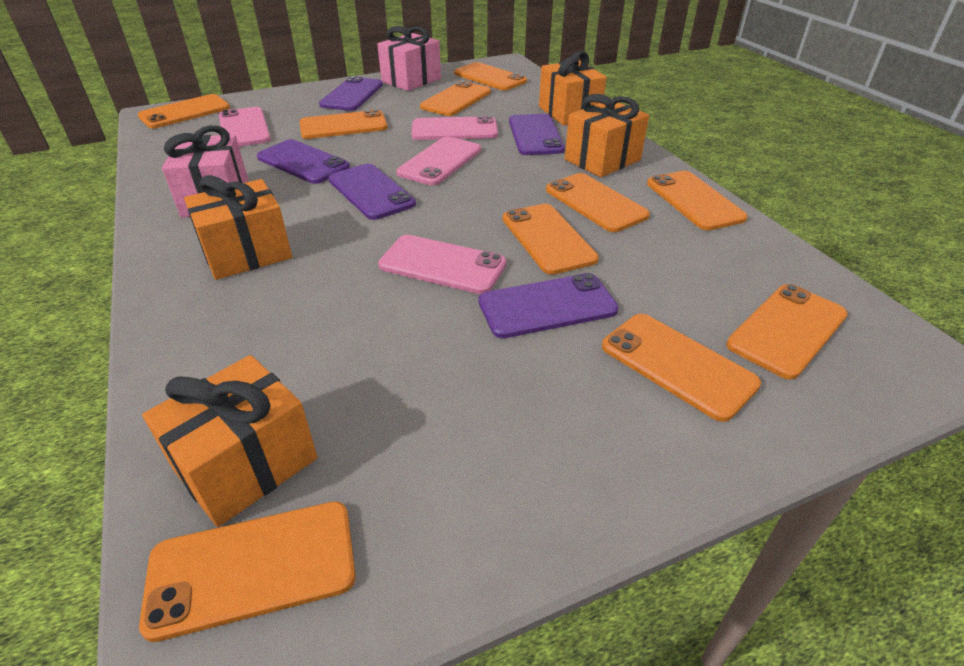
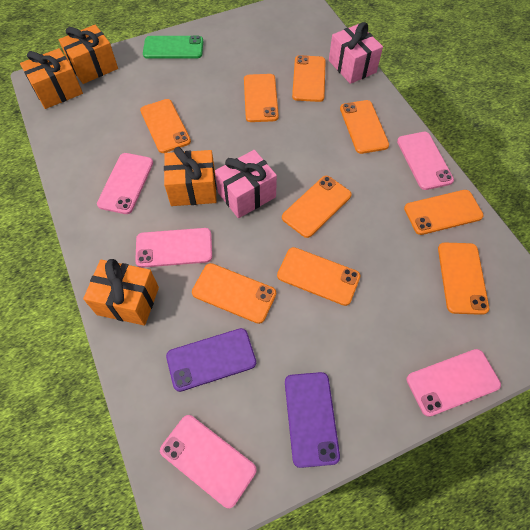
green phone: 0 -> 1
orange phone: 10 -> 9
pink phone: 4 -> 5
purple phone: 5 -> 2

